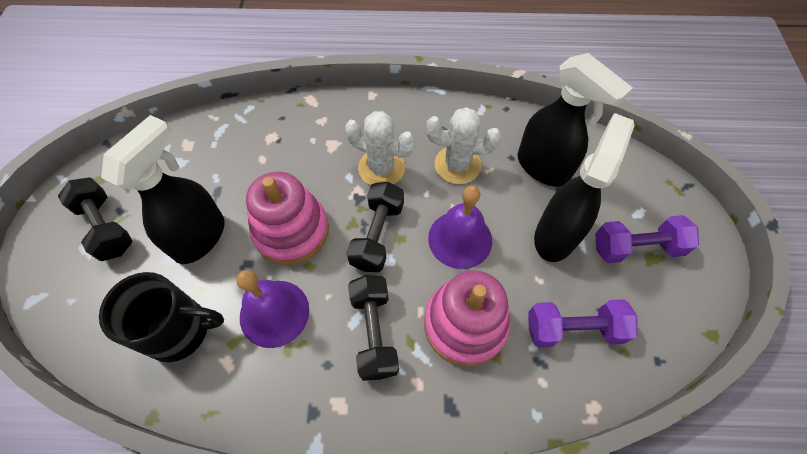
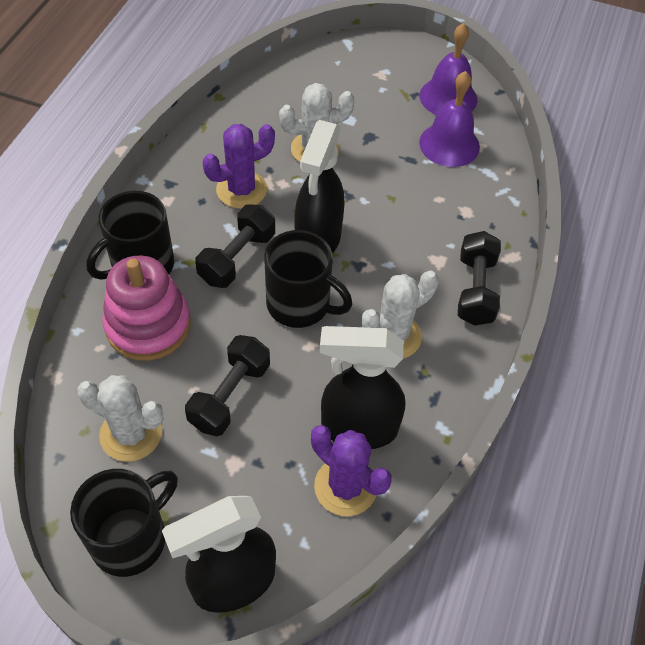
black mug: 1 -> 3
pink stacking toy: 2 -> 1
purple cactus: 0 -> 2
purple dumbbell: 2 -> 0
white cactus: 2 -> 3

